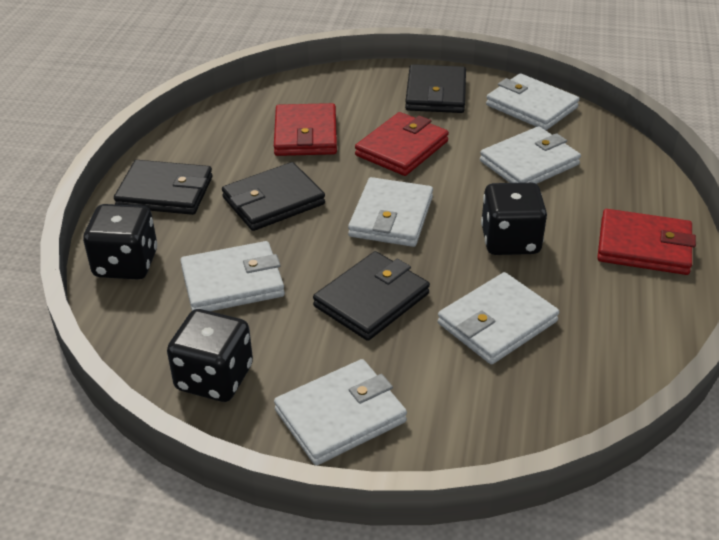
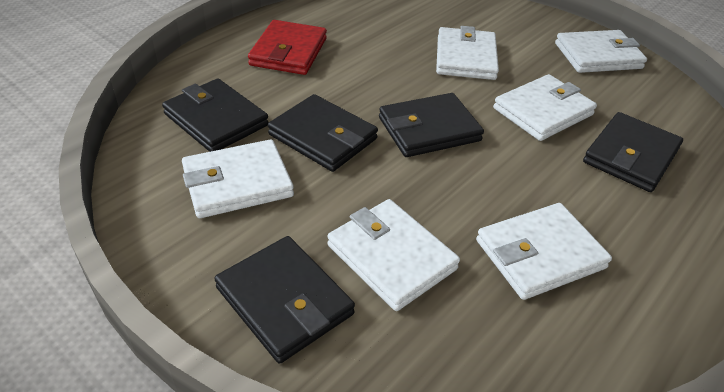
black dice: 3 -> 0
black wallet: 4 -> 5
red wallet: 3 -> 1

